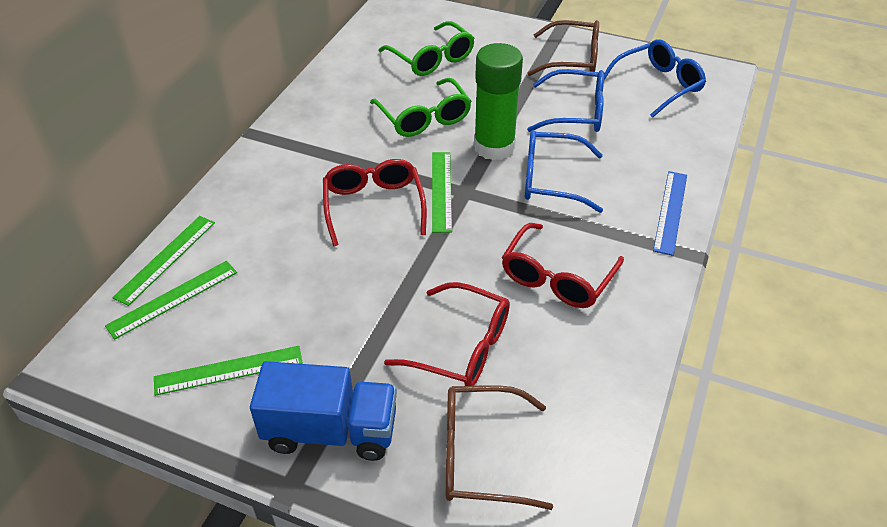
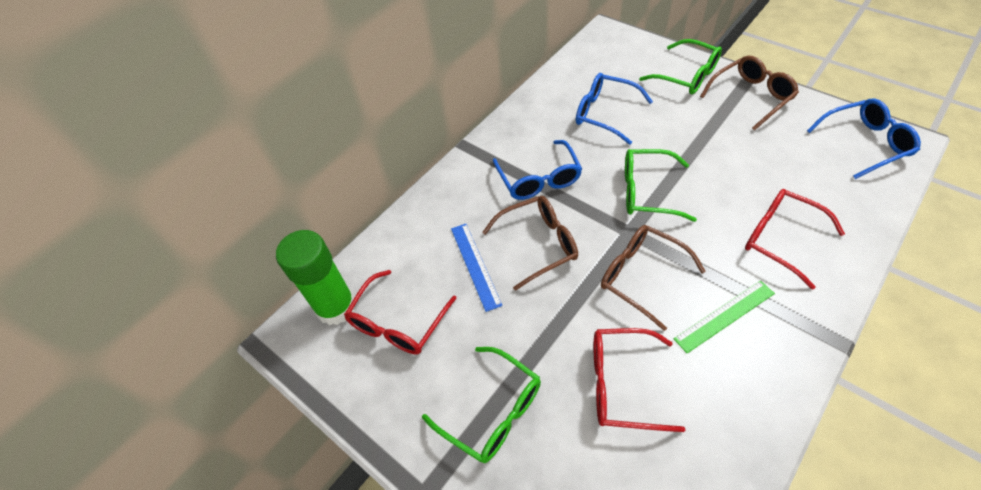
blue truck: 1 -> 0
brown glasses: 2 -> 3
green glasses: 2 -> 3
green ruler: 4 -> 1

